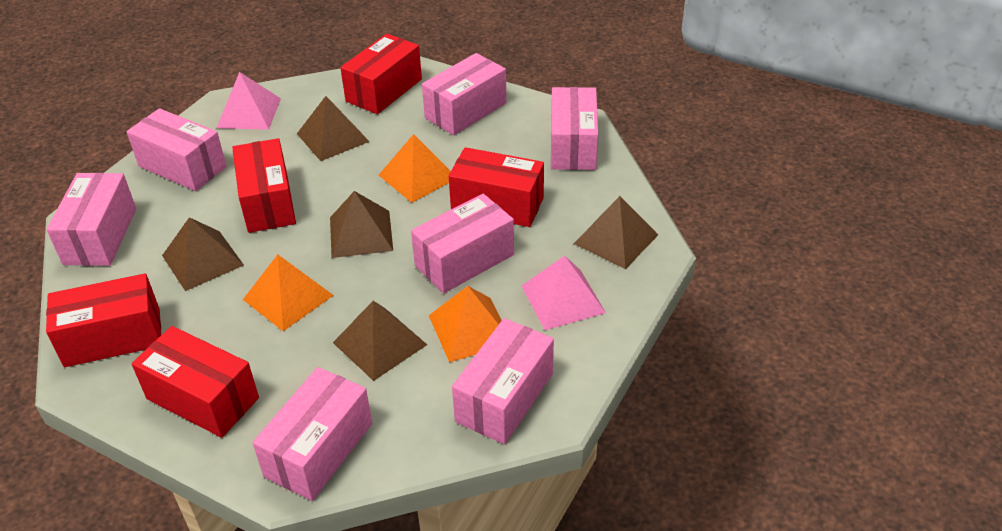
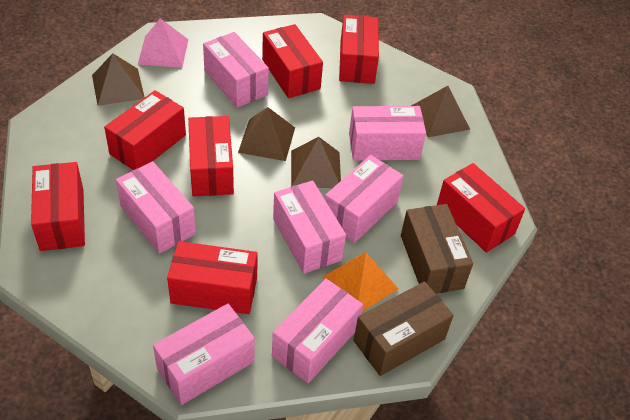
brown box: 0 -> 2
brown pyramid: 5 -> 4
orange pyramid: 3 -> 1
pink pyramid: 2 -> 1
red box: 5 -> 7

